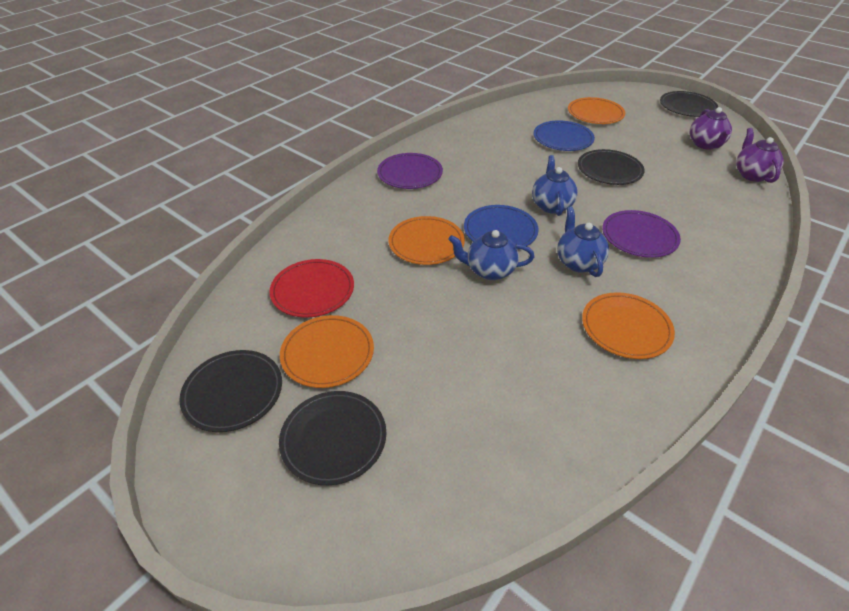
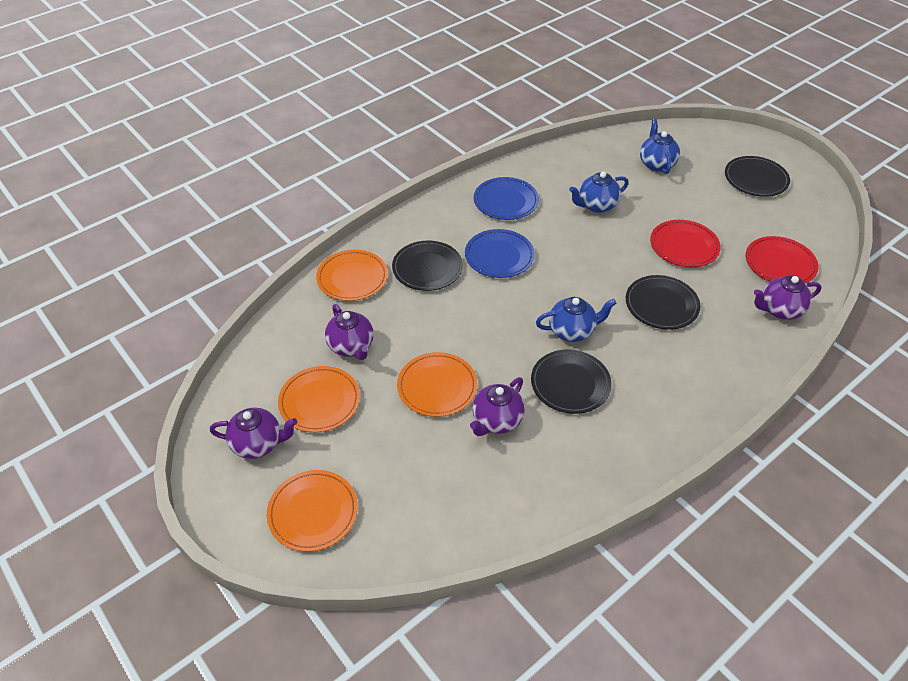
purple plate: 2 -> 0
purple teapot: 2 -> 4
red plate: 1 -> 2

